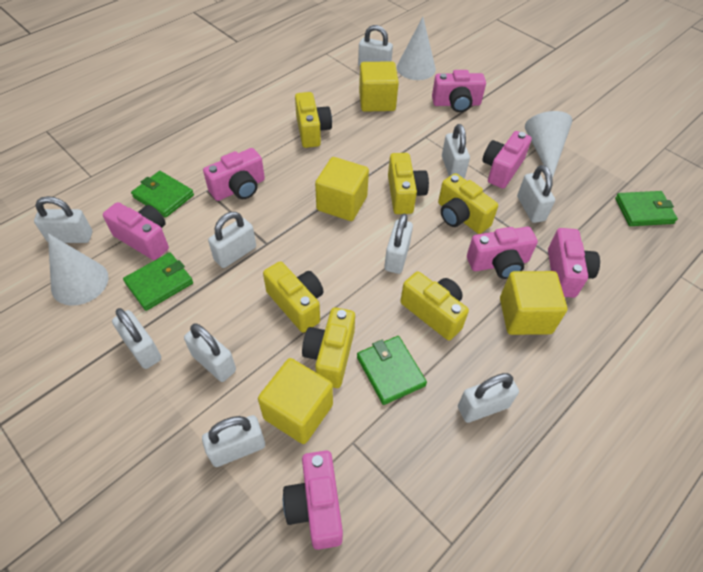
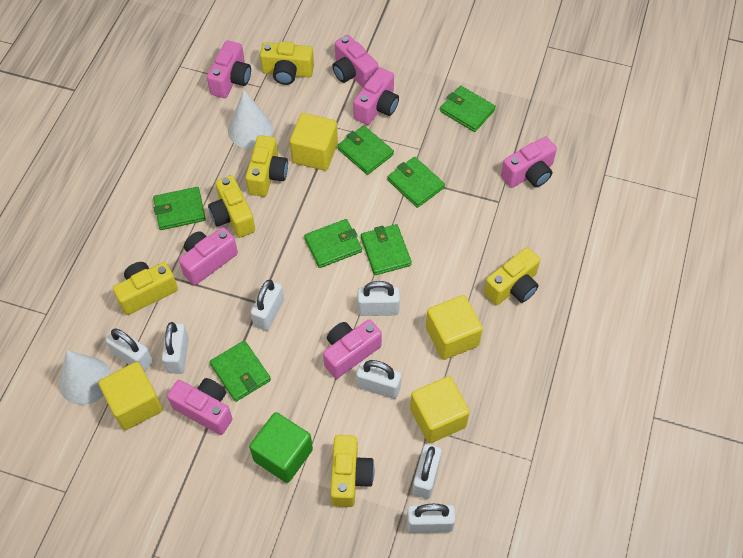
green cube: 0 -> 1
green wallet: 4 -> 7
white cone: 3 -> 2
white padlock: 10 -> 7

